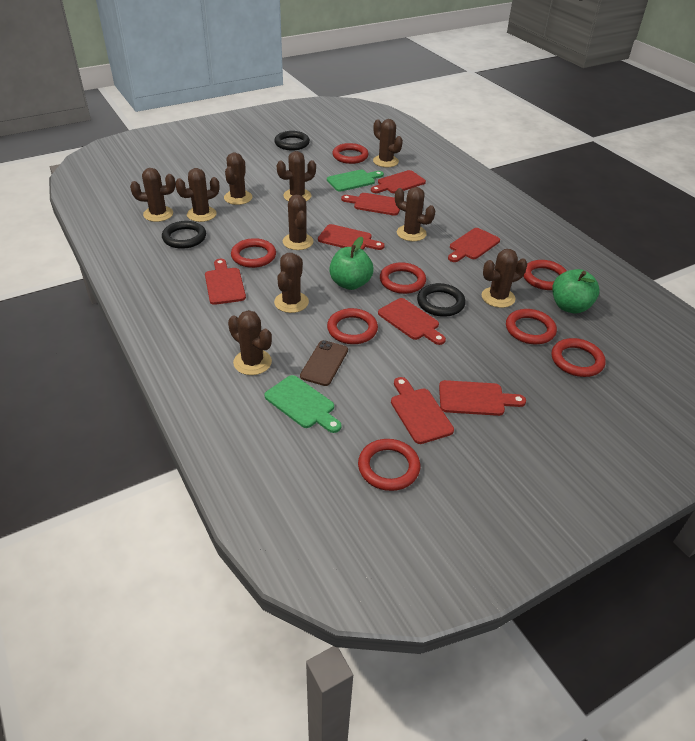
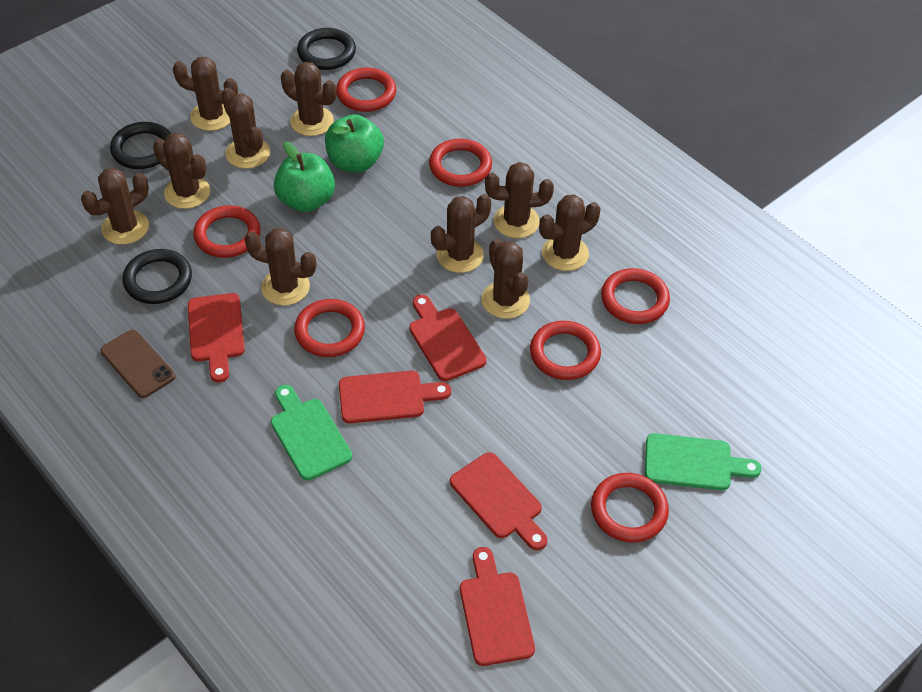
red cutting board: 8 -> 5
red ring: 8 -> 7

